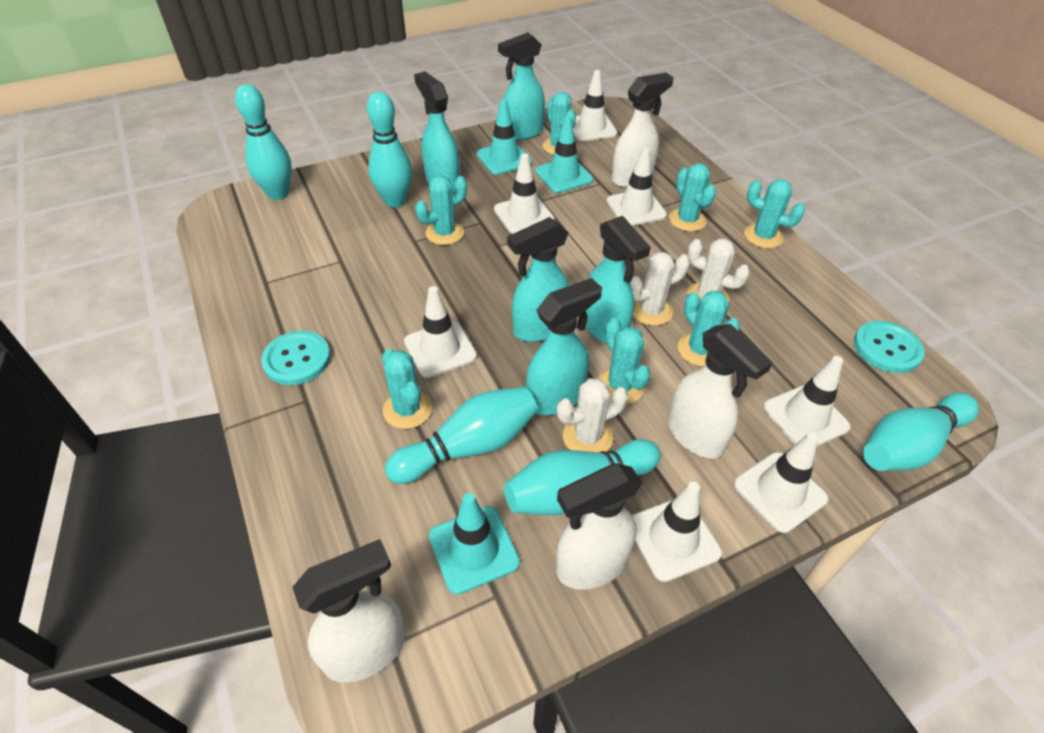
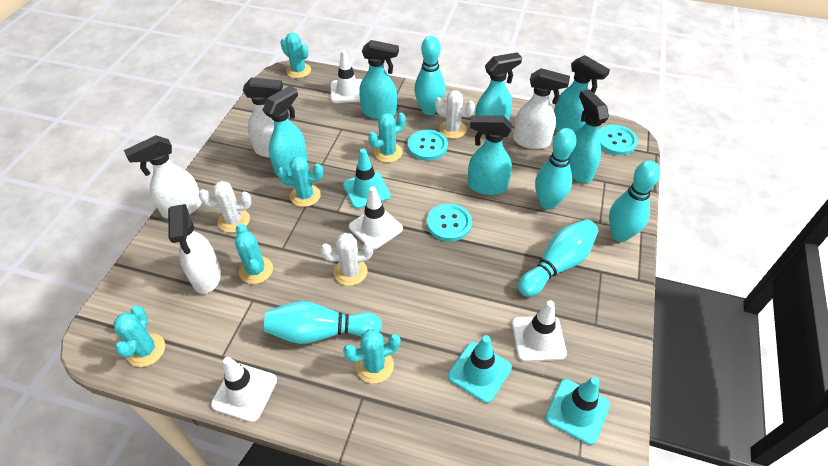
turquoise button: 2 -> 3
turquoise cactus: 7 -> 6
turquoise spray bottle: 5 -> 6
white traffic cone: 7 -> 4

